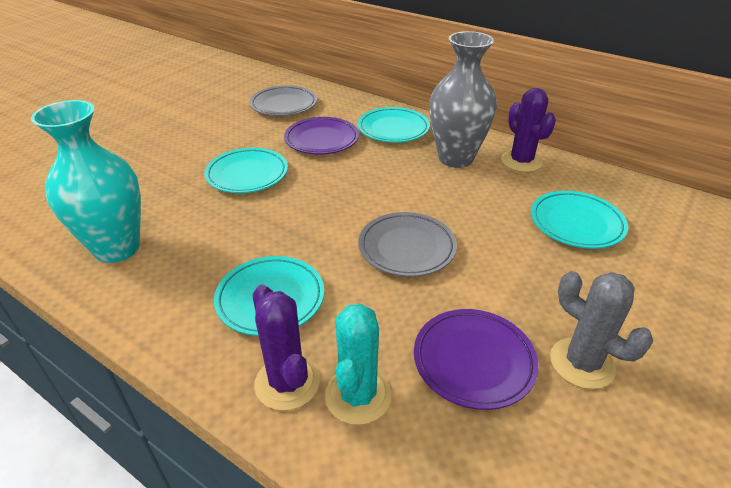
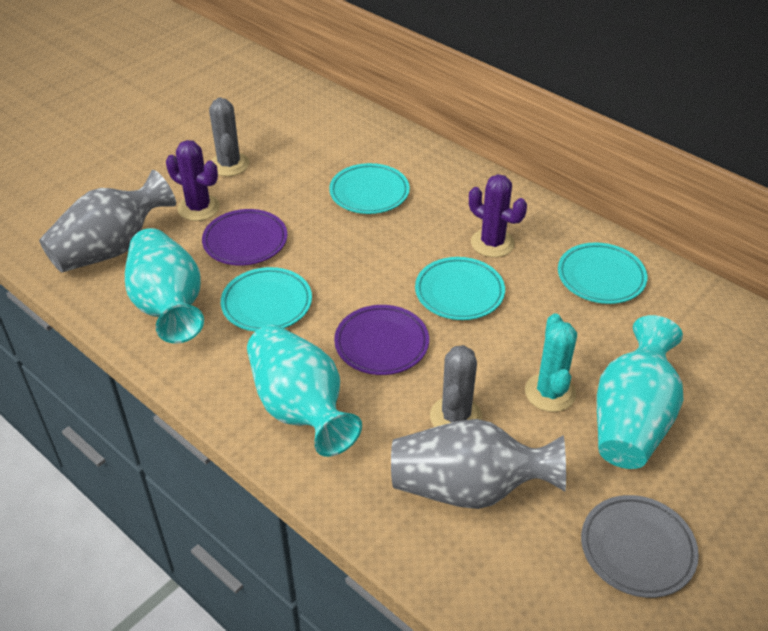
grey cactus: 1 -> 2
grey plate: 2 -> 1
grey vase: 1 -> 2
turquoise vase: 1 -> 3

